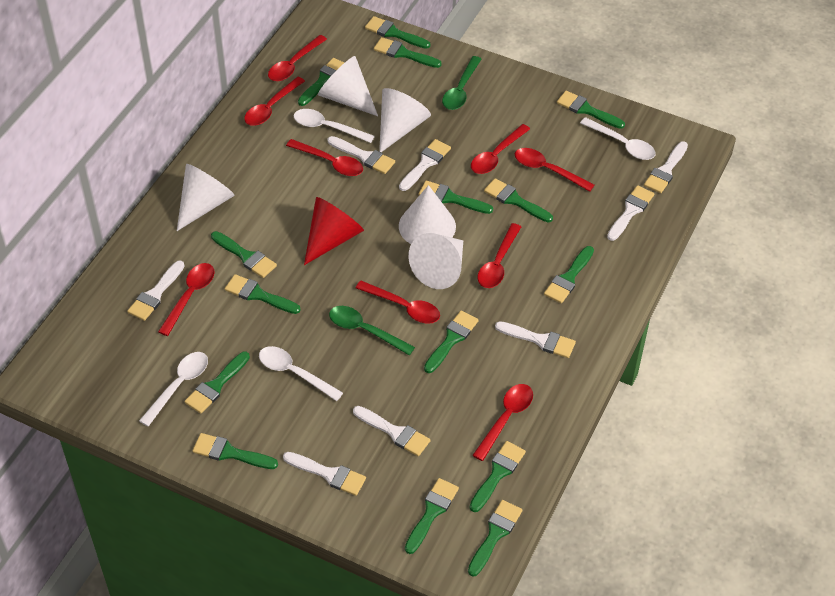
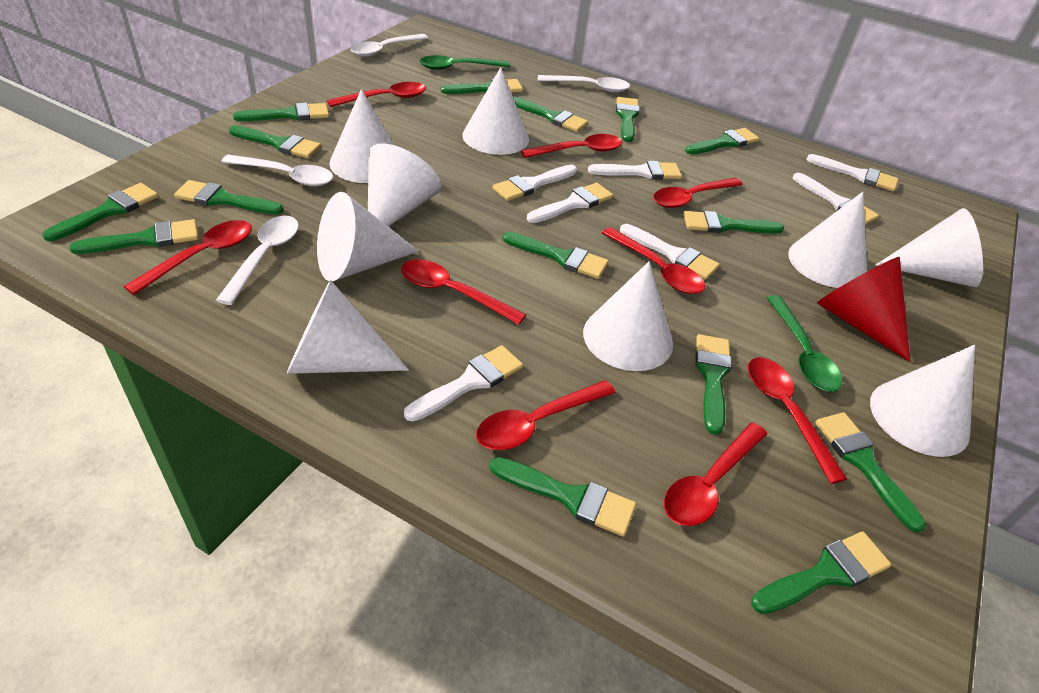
white brush: 8 -> 7
white cone: 5 -> 9

